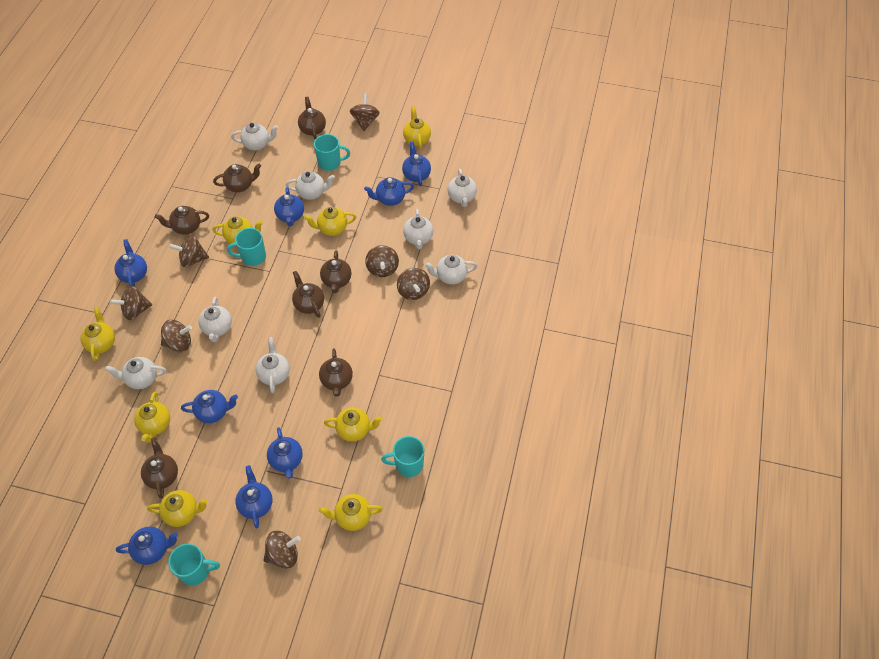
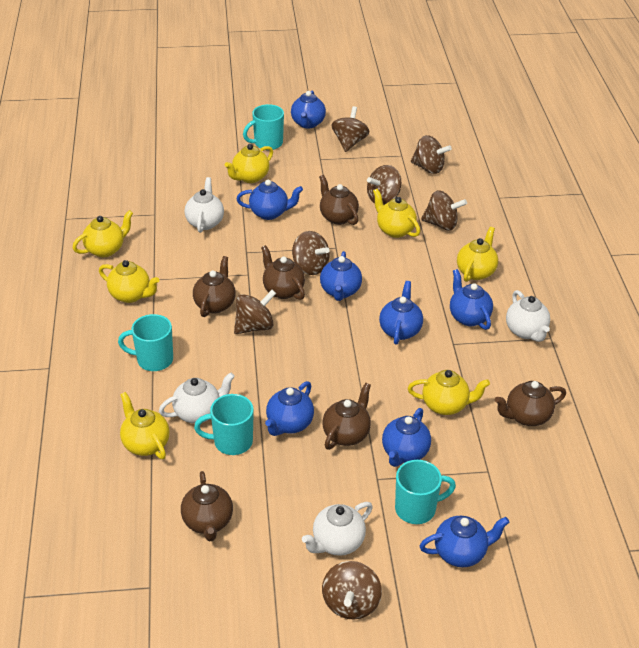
brown teapot: 7 -> 6
white teapot: 8 -> 4
yellow teapot: 8 -> 7

